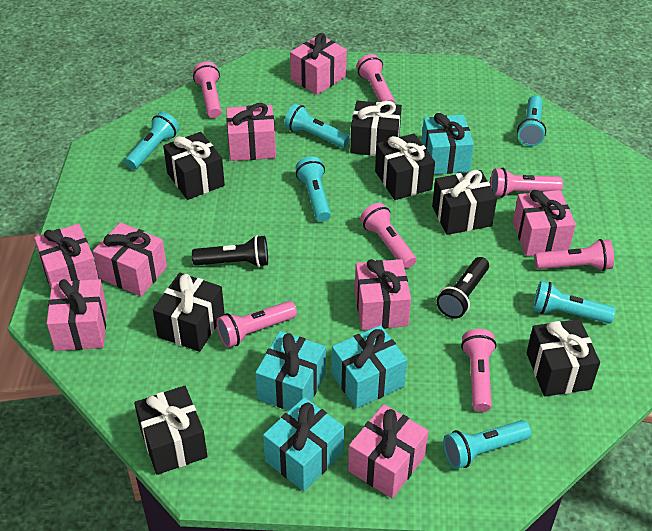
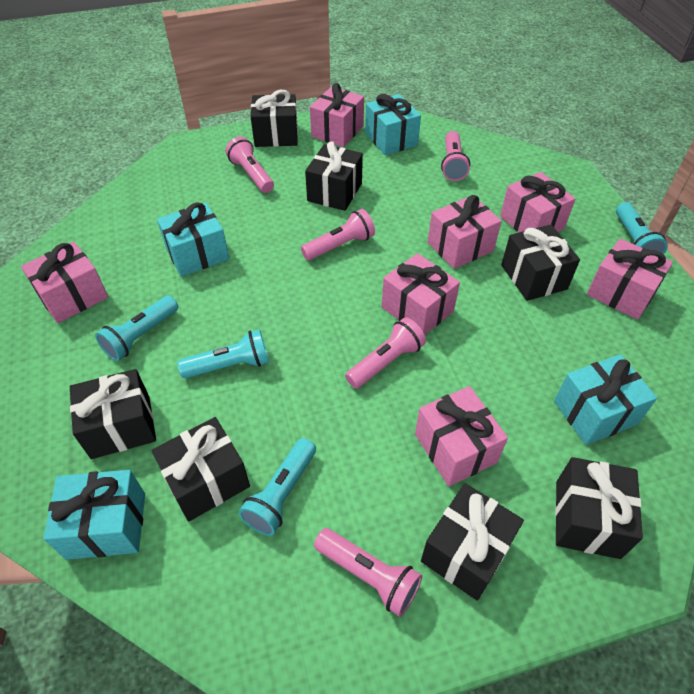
black flashlight: 2 -> 0
pink flashlight: 7 -> 5
pink gift: 8 -> 7
turquoise flashlight: 6 -> 4

